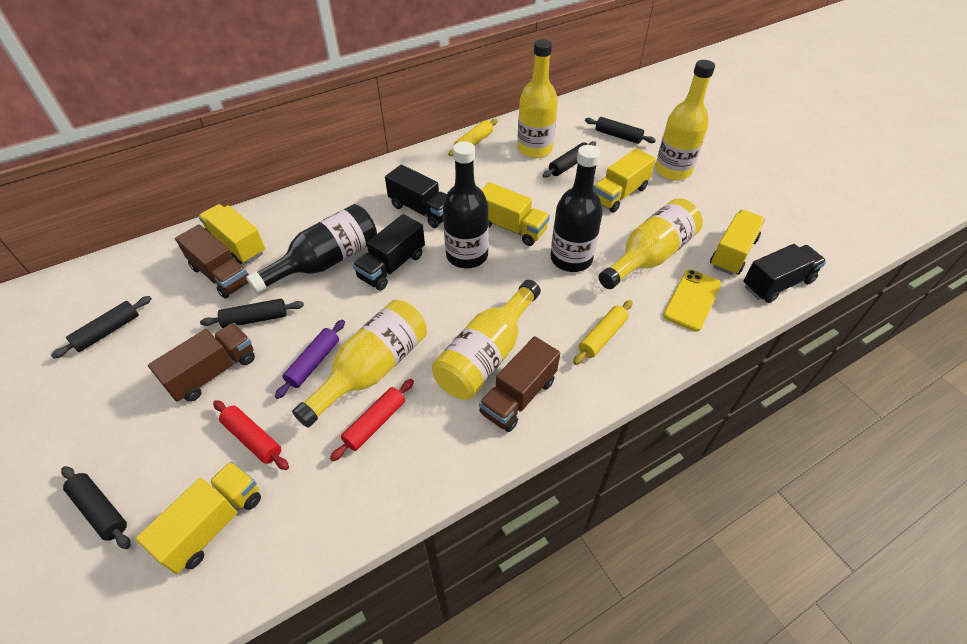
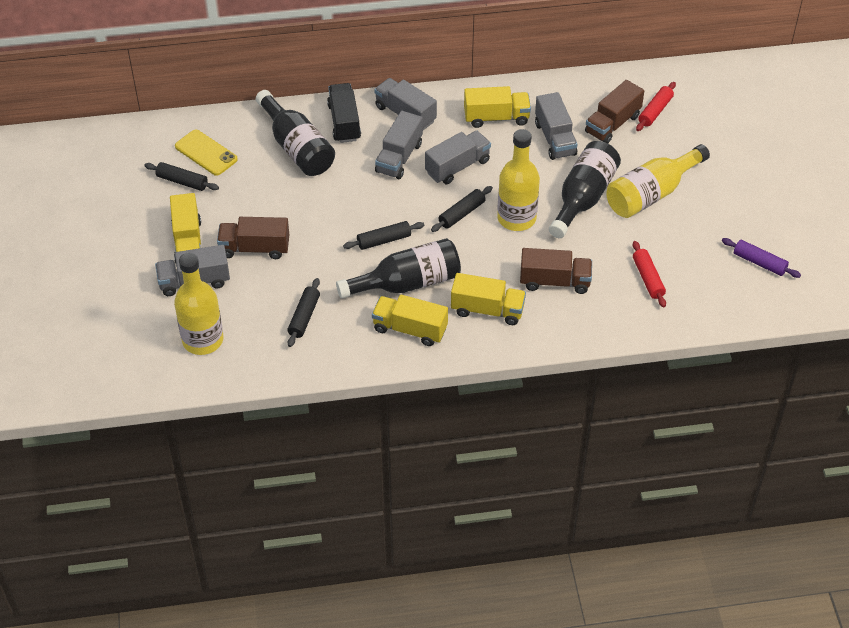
black rolling pin: 5 -> 4
black truck: 3 -> 1
grey truck: 0 -> 5
yellow bottle: 5 -> 3
yellow rolling pin: 2 -> 0
yellow truck: 5 -> 4

